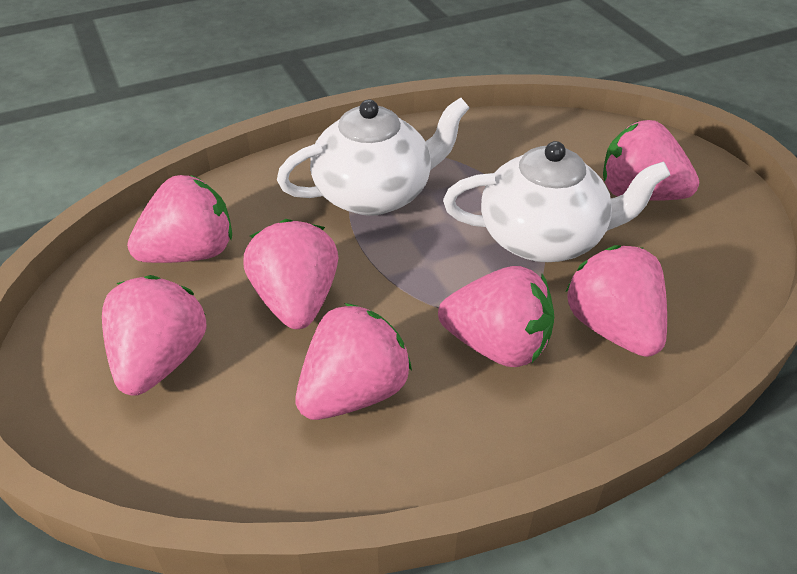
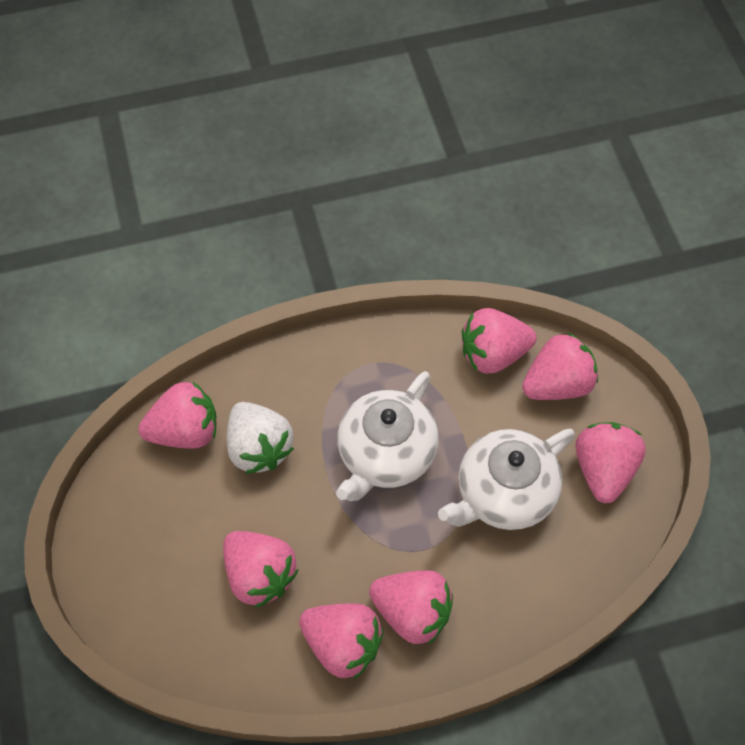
white strawberry: 0 -> 1

